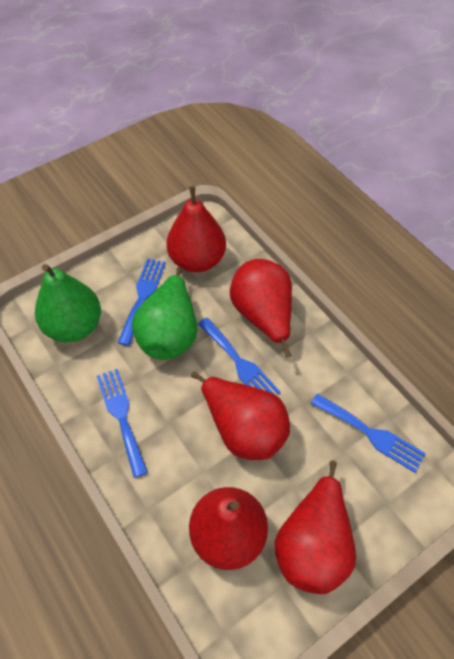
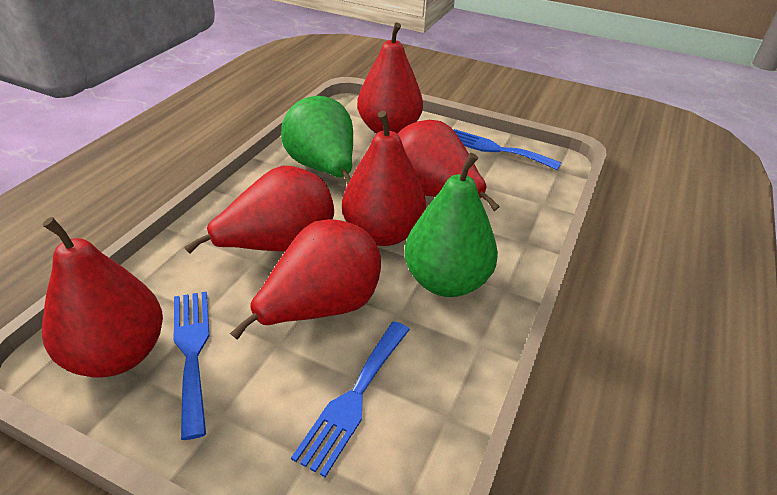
blue fork: 4 -> 3
red pear: 5 -> 6

